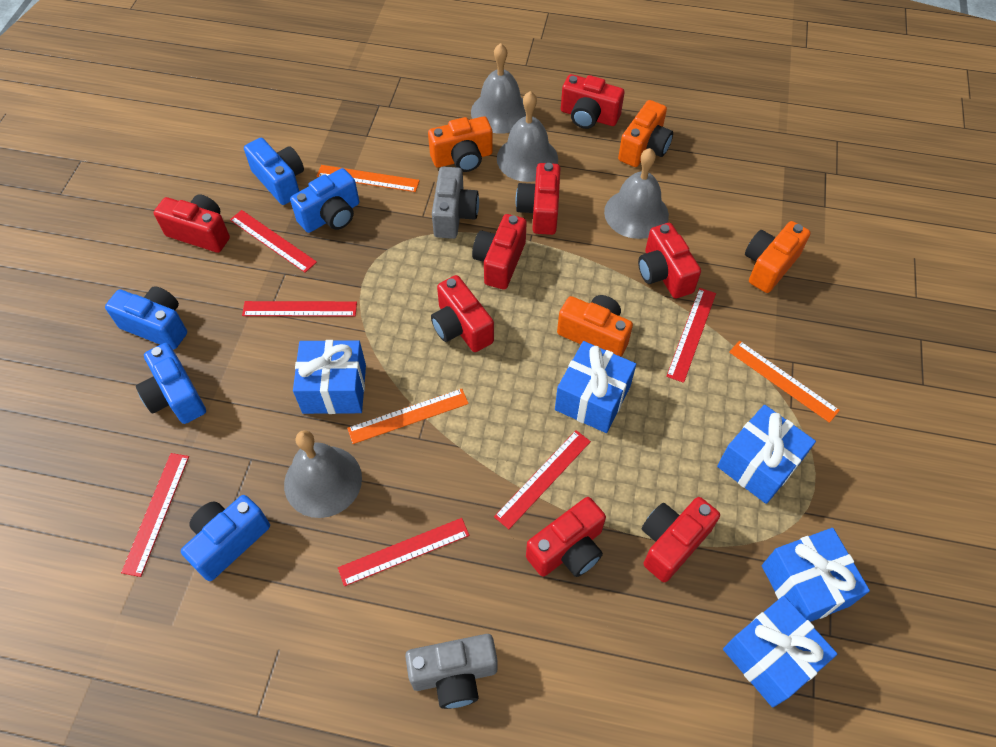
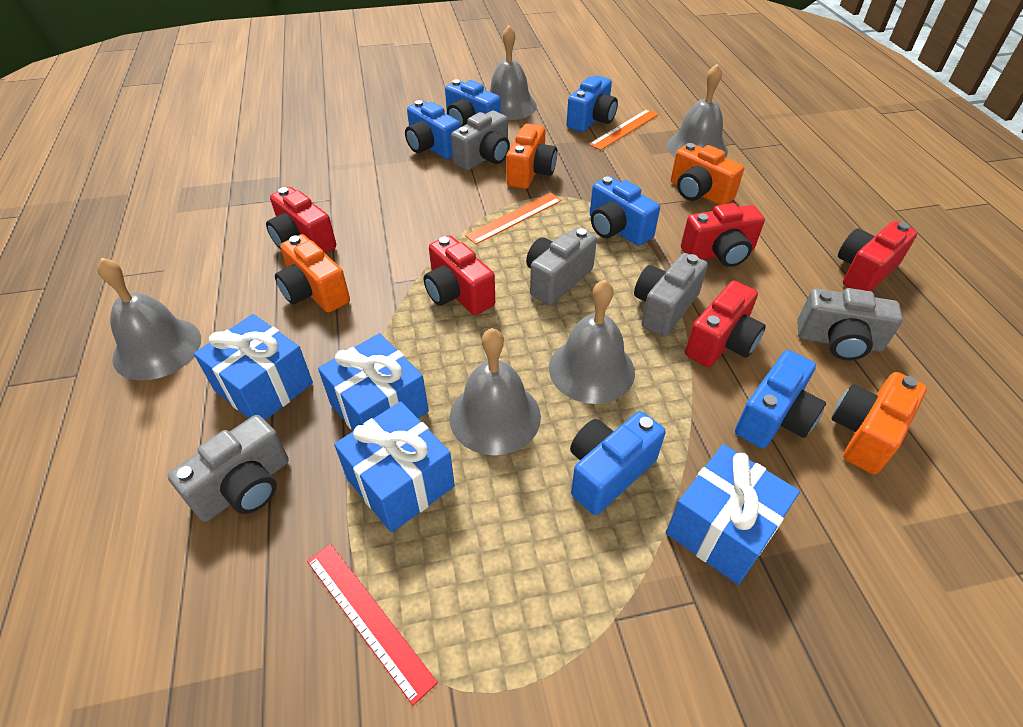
blue camera: 5 -> 6
blue gift: 5 -> 4
grey bell: 4 -> 5
grey camera: 2 -> 5
orange ruler: 3 -> 2
red camera: 8 -> 5
red ruler: 6 -> 1

